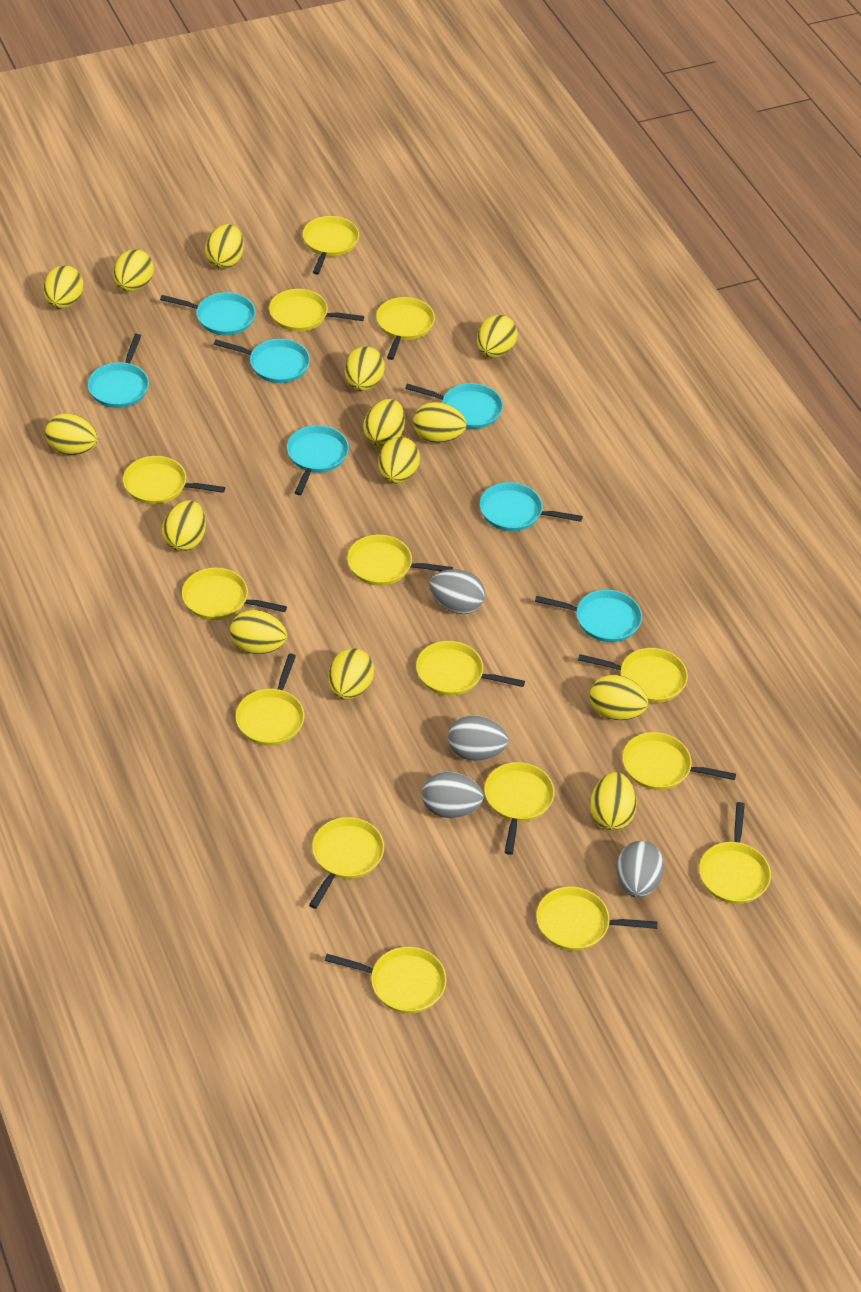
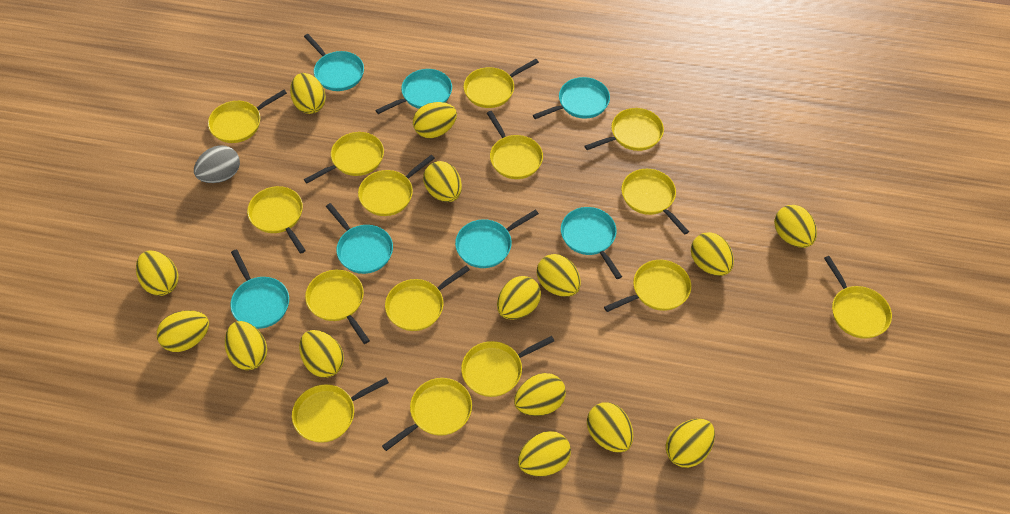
grey egg: 4 -> 1
yellow egg: 14 -> 15

